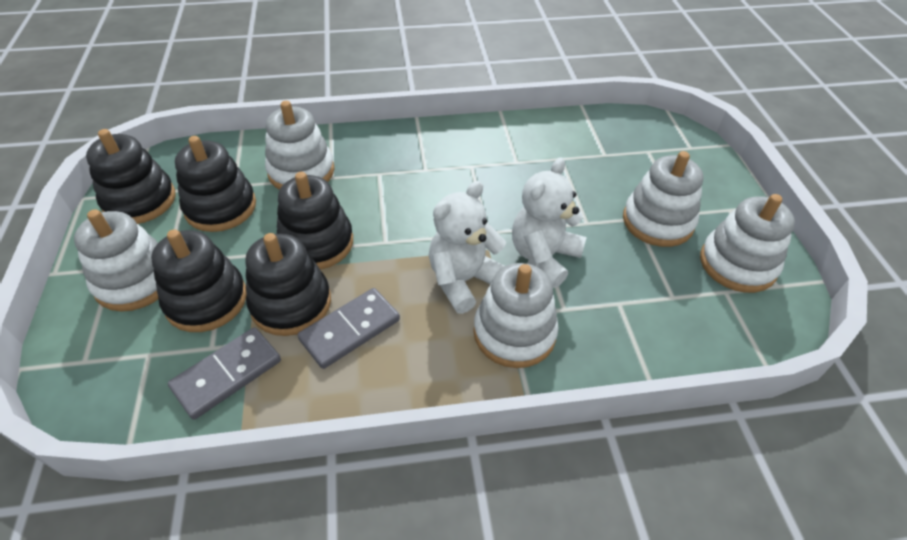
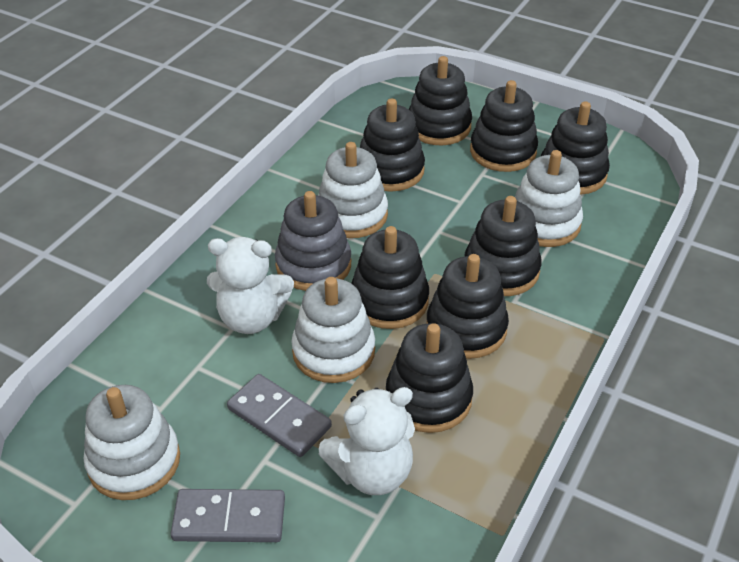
black stacking toy: 5 -> 8
grey stacking toy: 0 -> 1
white stacking toy: 5 -> 4

